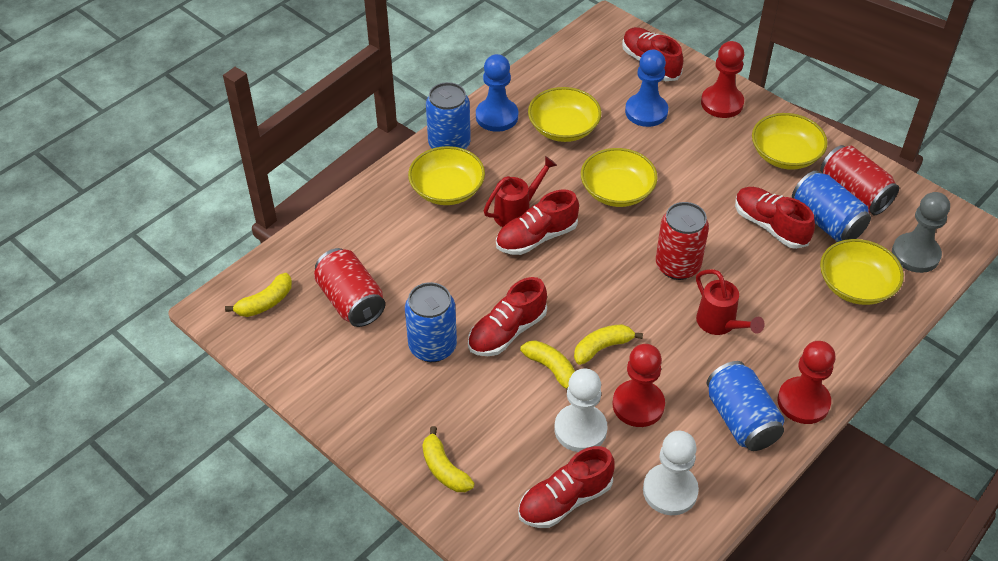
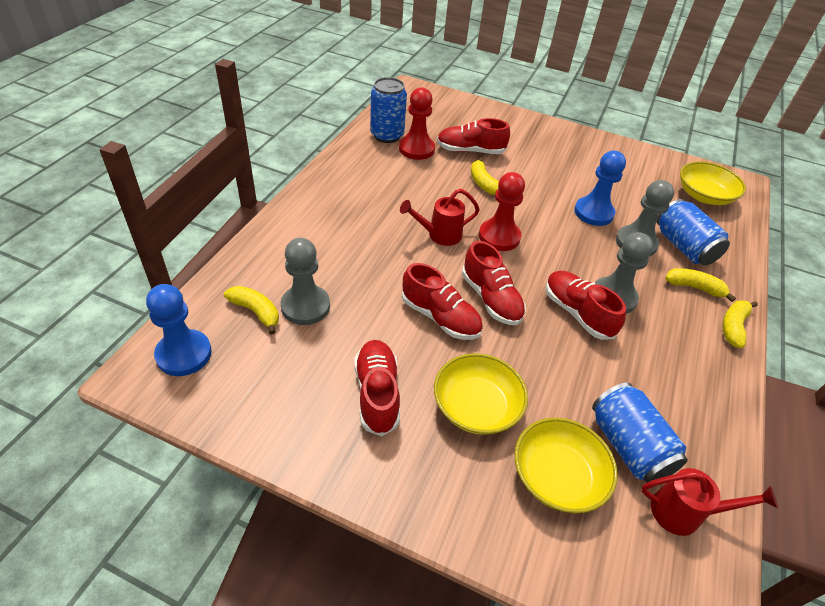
blue can: 4 -> 3
grey pawn: 1 -> 3
red can: 3 -> 0
red pawn: 3 -> 2
white pawn: 2 -> 0
yellow bowl: 5 -> 3

